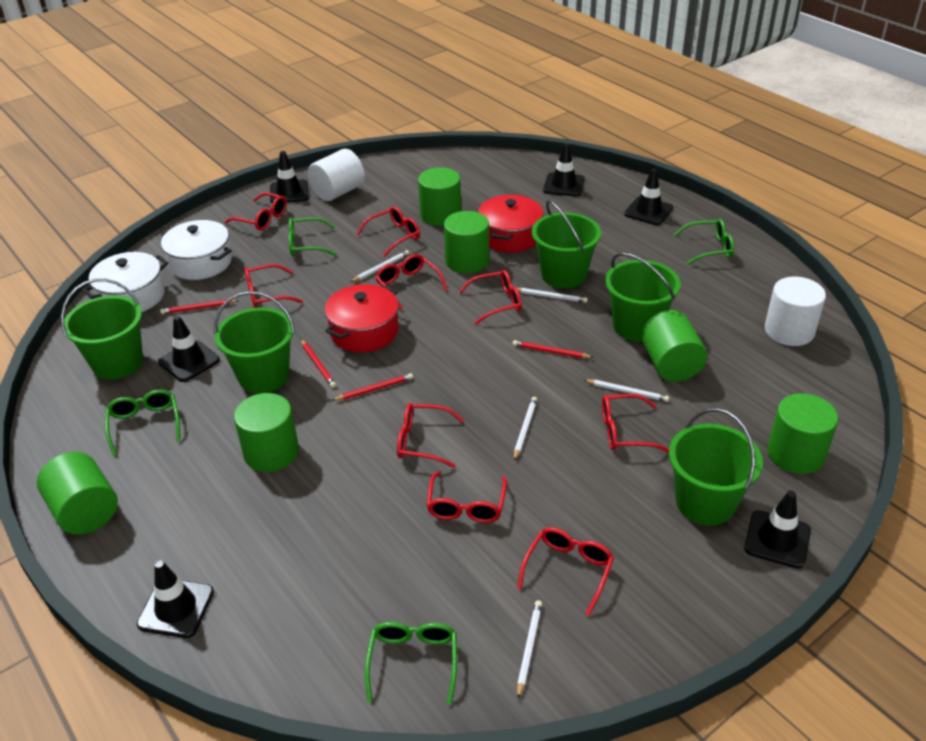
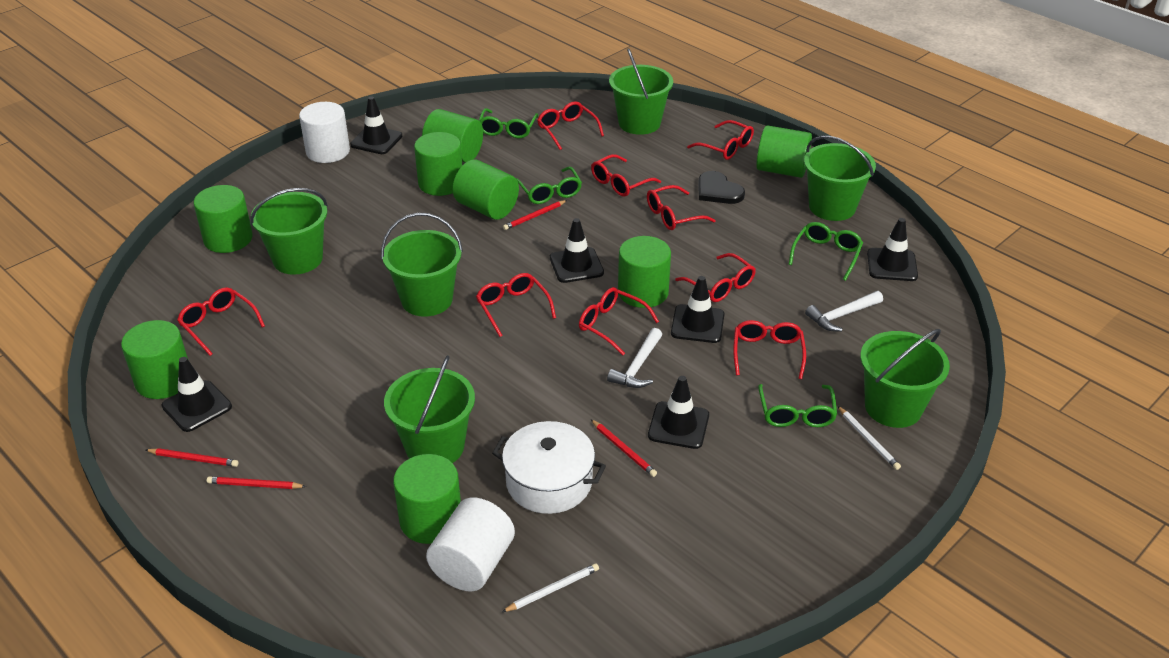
black heart: 0 -> 1
green bucket: 5 -> 6
green cylinder: 6 -> 8
red pot: 2 -> 0
white hammer: 0 -> 2
white pencil: 5 -> 2
white pot: 2 -> 1

